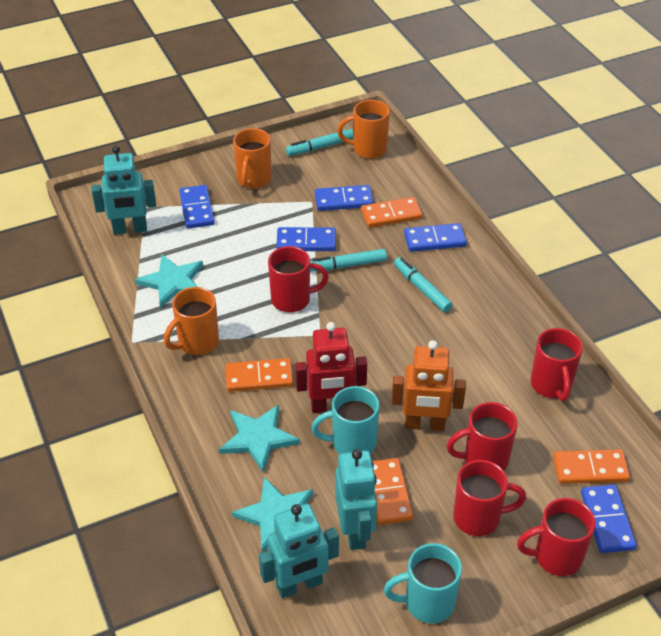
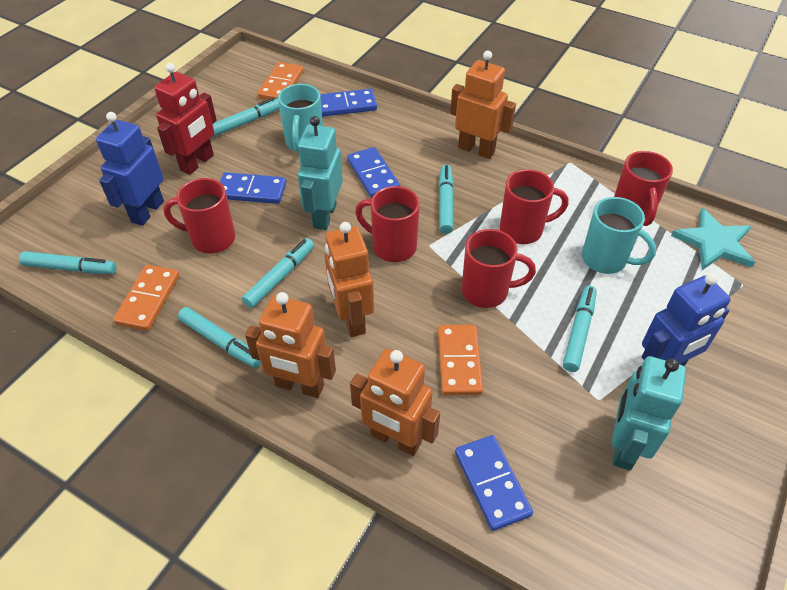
blue domino: 5 -> 4
blue robot: 0 -> 2
orange domino: 4 -> 3
orange mug: 3 -> 0
orange robot: 1 -> 4
turquoise marker: 3 -> 6
turquoise robot: 3 -> 2
turquoise star: 3 -> 1

